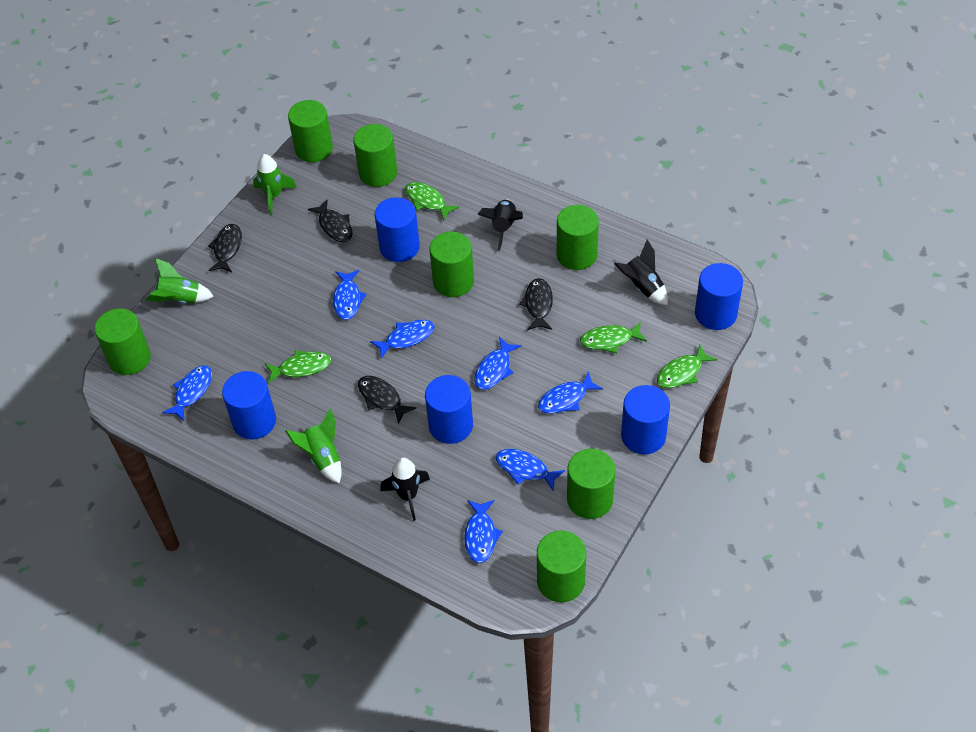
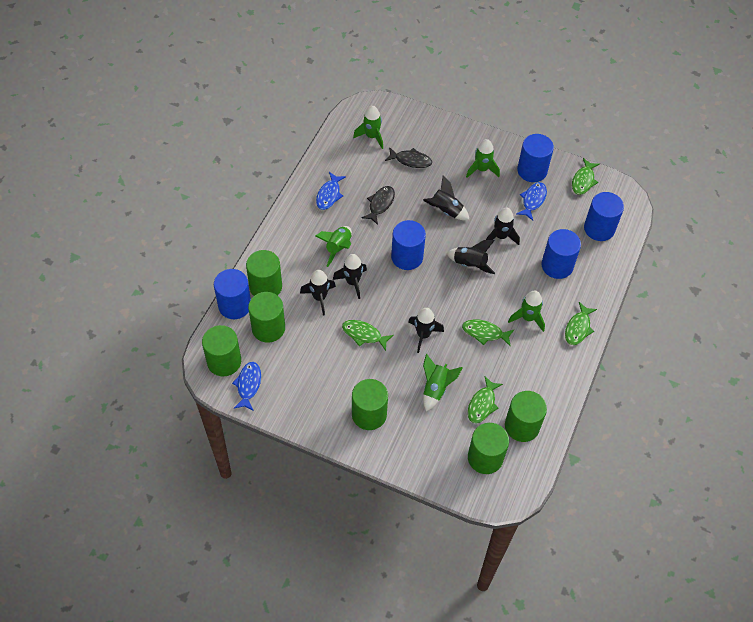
black fish: 4 -> 2
black rocket: 3 -> 6
blue fish: 7 -> 3
green cylinder: 7 -> 6
green fish: 4 -> 5
green rocket: 3 -> 5

